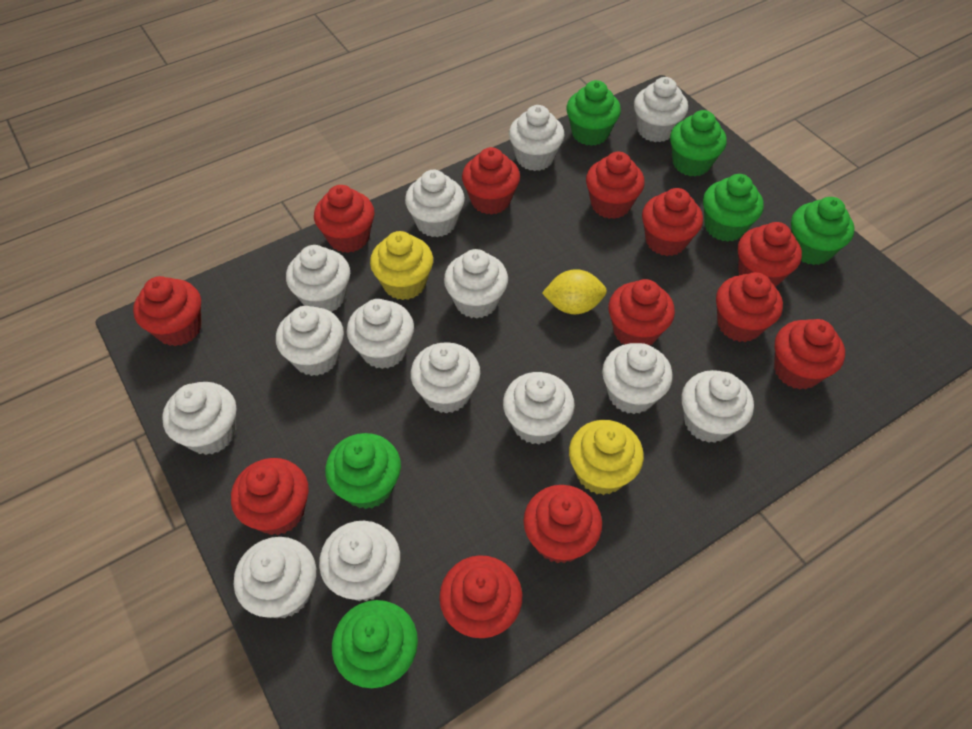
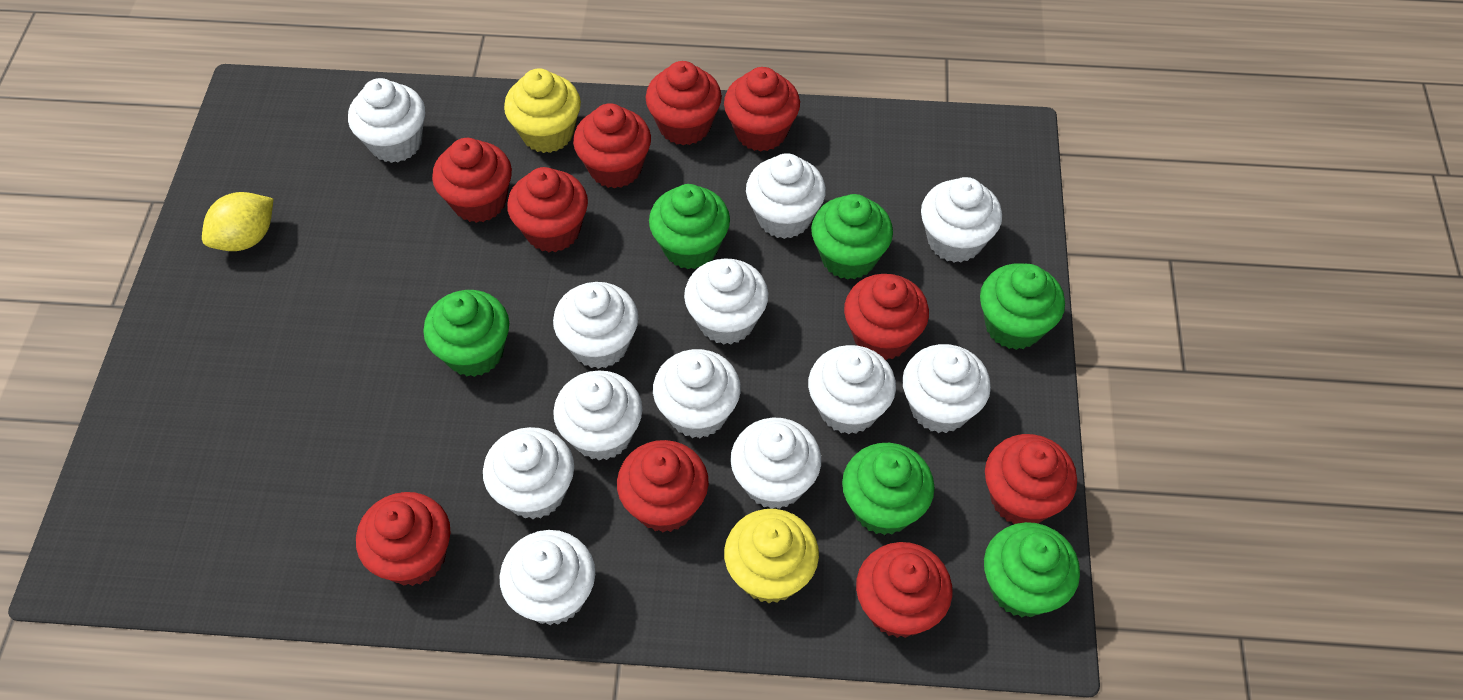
red cupcake: 12 -> 10
white cupcake: 14 -> 12

